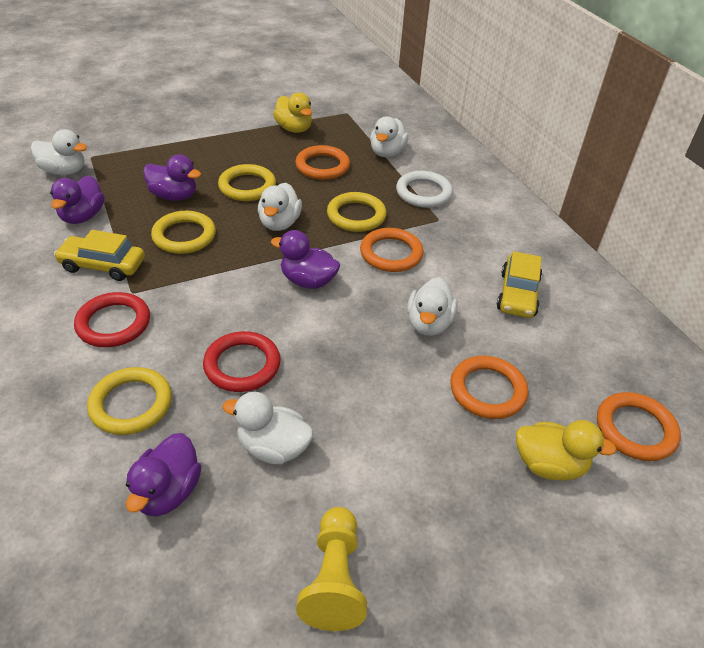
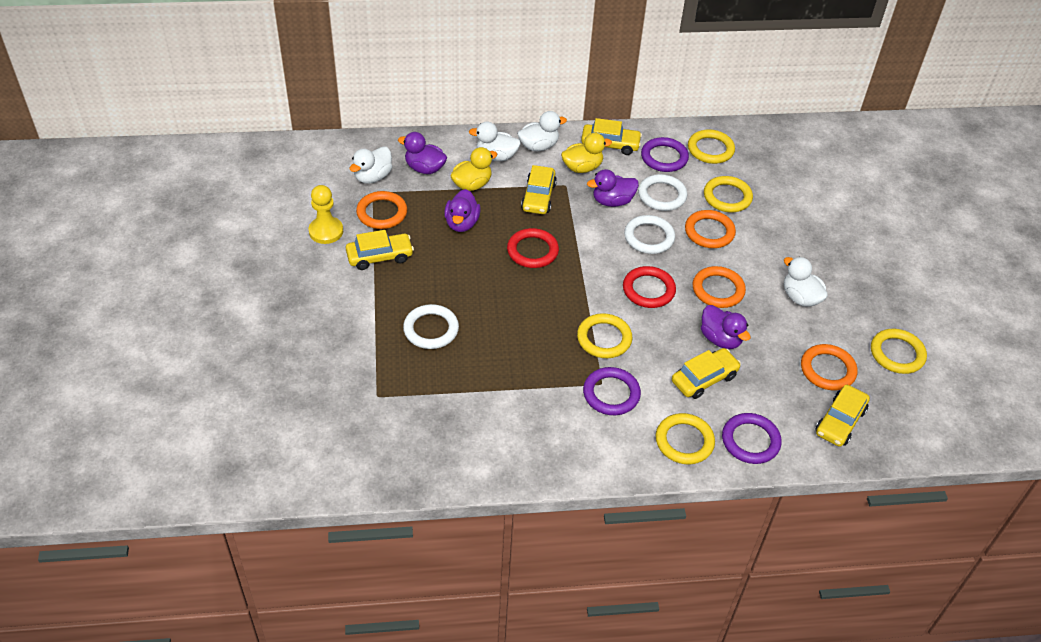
purple ring: 0 -> 3
white duck: 5 -> 4
white ring: 1 -> 3
yellow car: 2 -> 5
yellow ring: 4 -> 5

